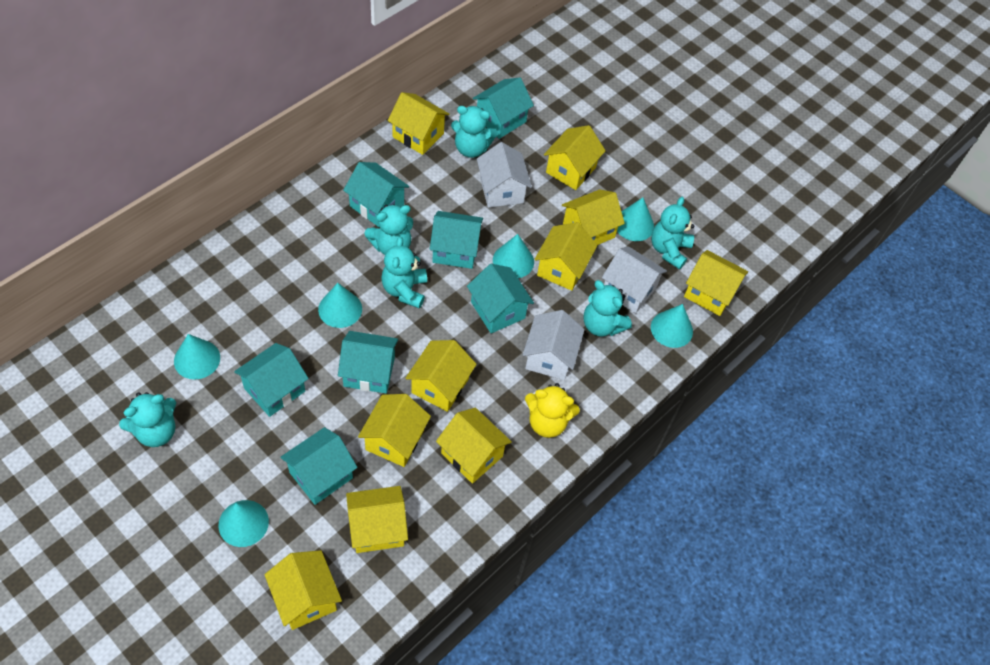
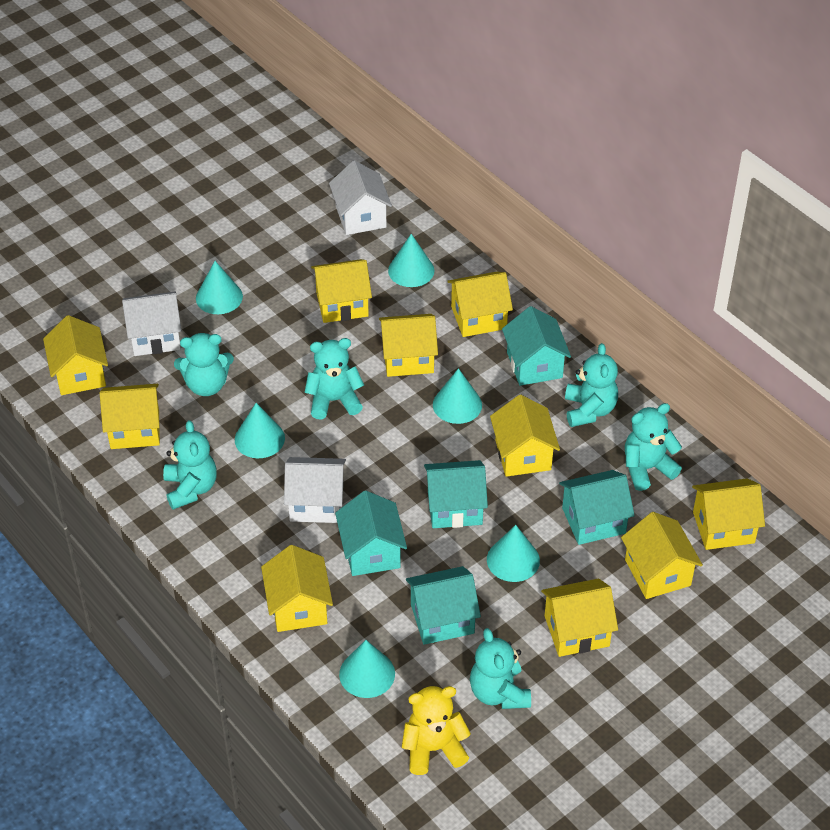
turquoise house: 7 -> 5

